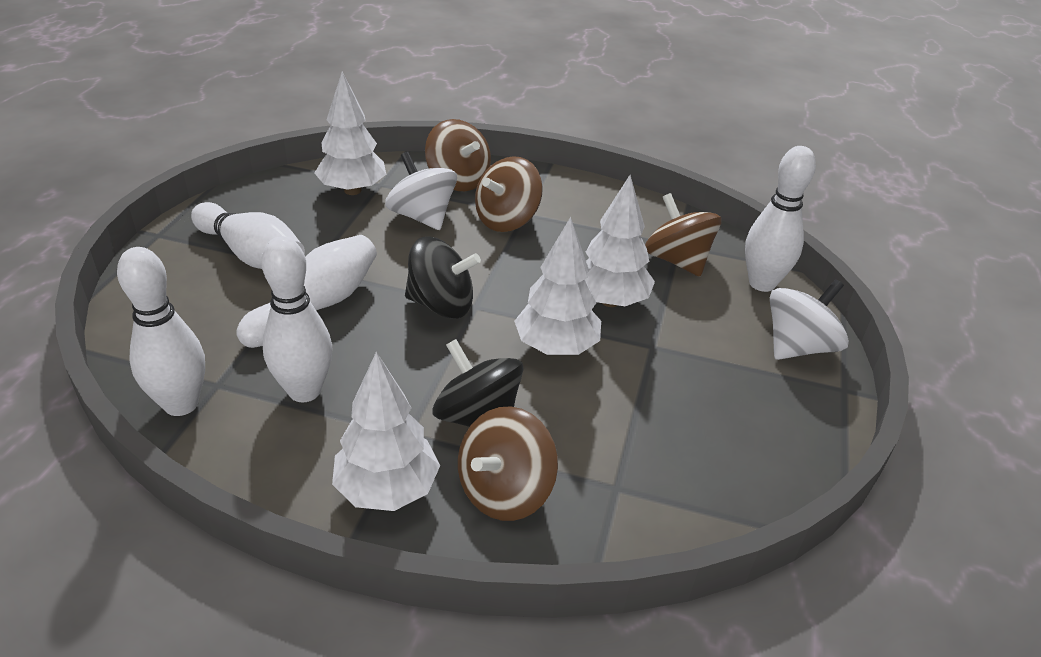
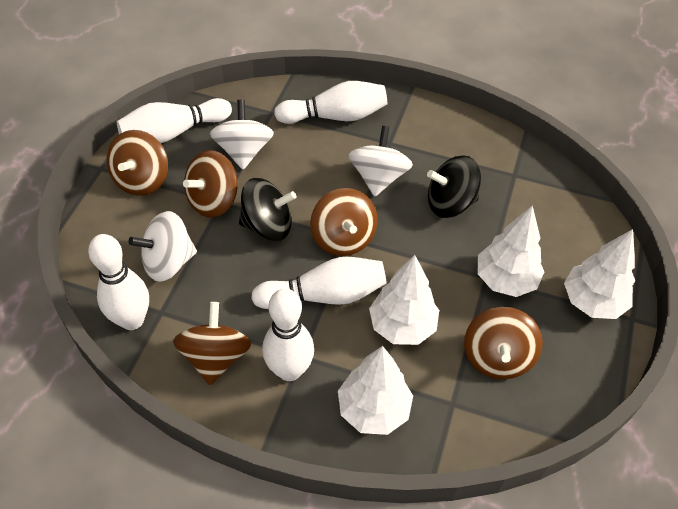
brown spinning top: 4 -> 5
white spinning top: 2 -> 3

